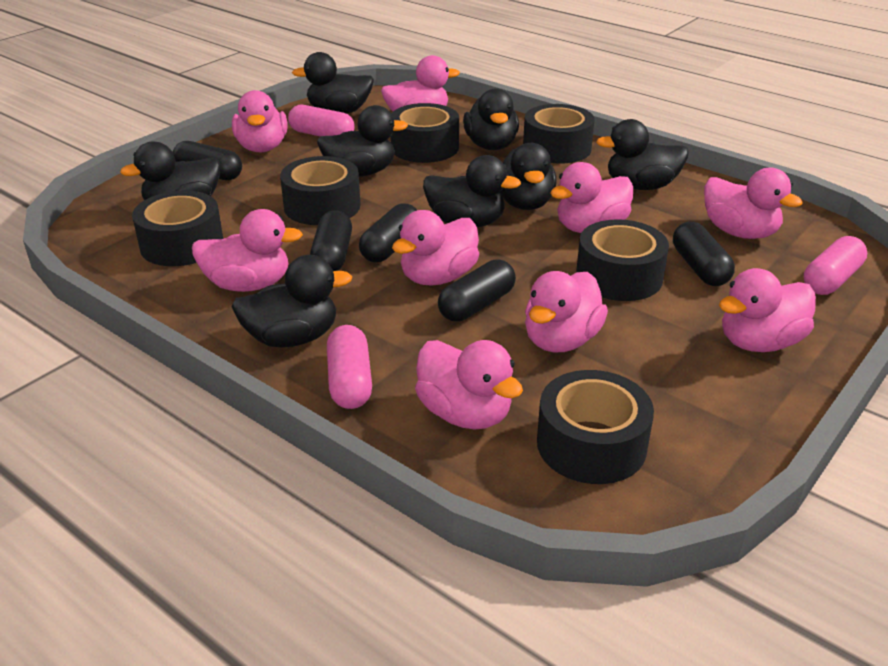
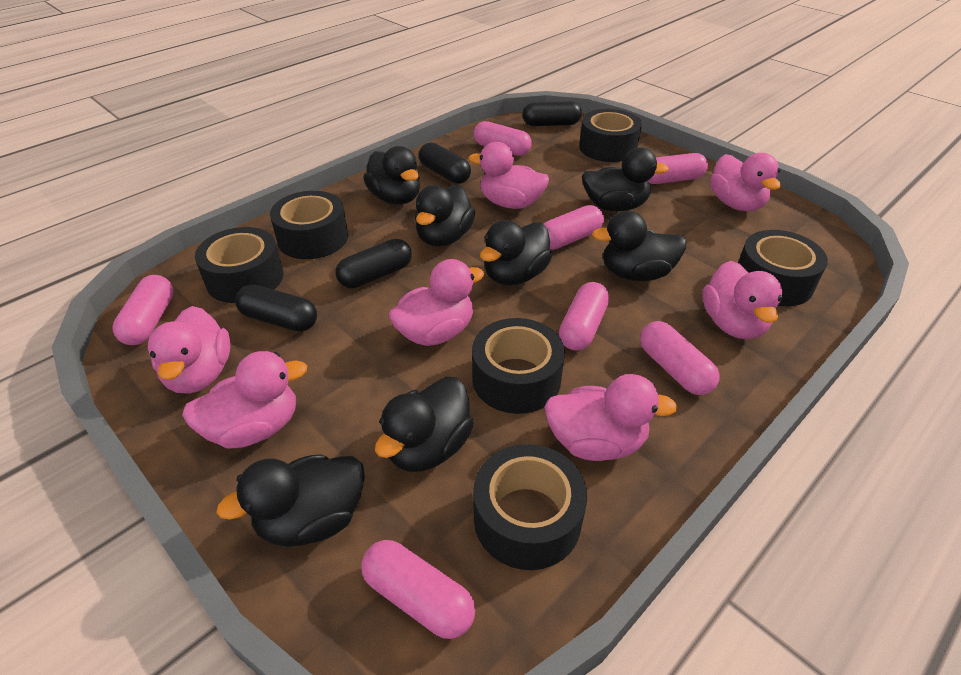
black capsule: 5 -> 4
black duck: 8 -> 7
pink capsule: 3 -> 7
pink duck: 9 -> 7

